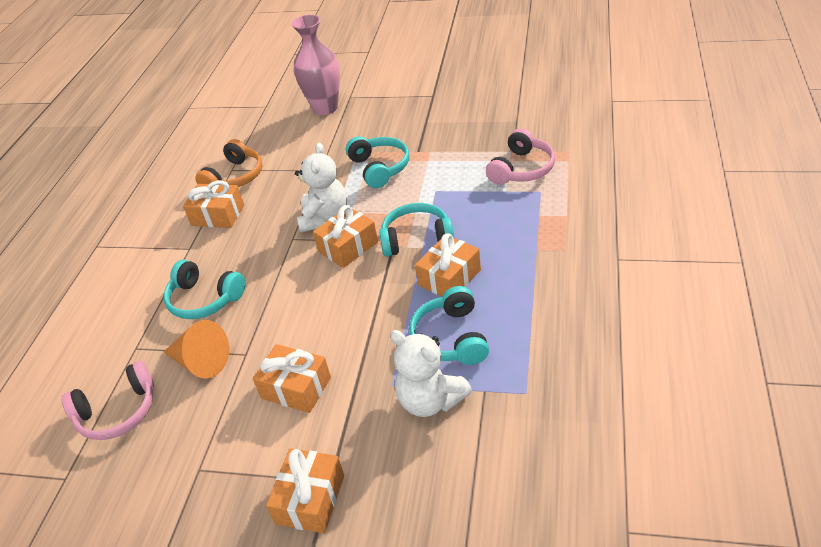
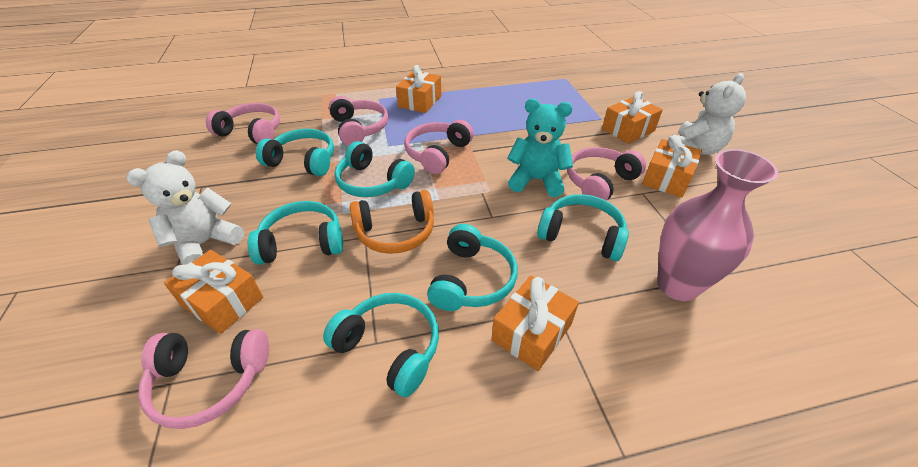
orange cone: 1 -> 0
pink headphones: 2 -> 5
turquoise headphones: 4 -> 6
turquoise teddy bear: 0 -> 1

